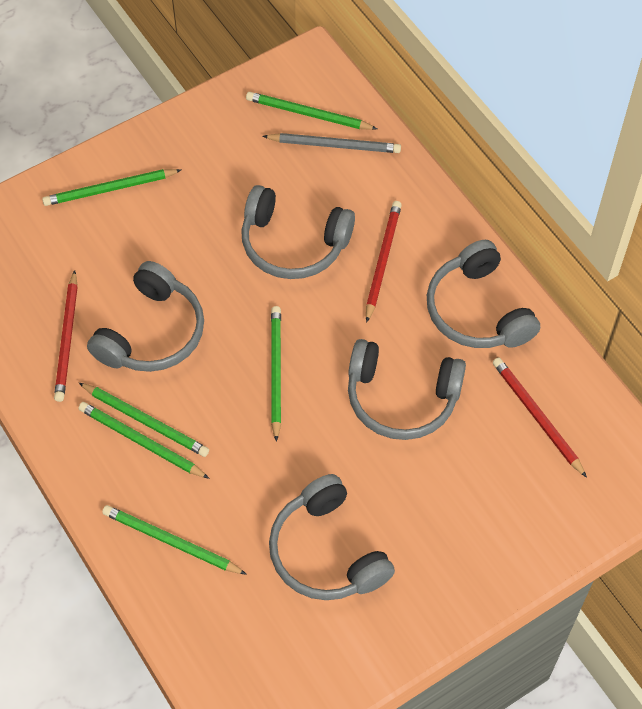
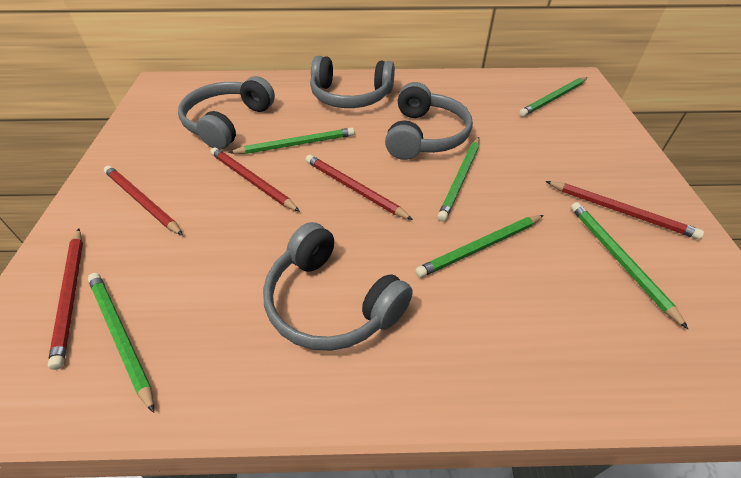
grey headphones: 5 -> 4
grey pencil: 1 -> 0
red pencil: 3 -> 5

